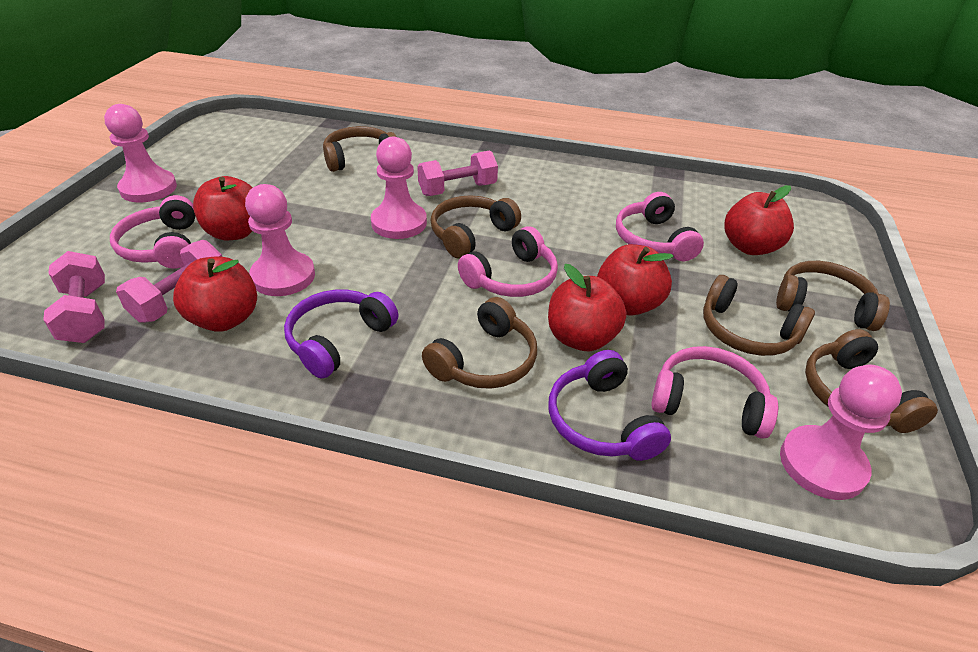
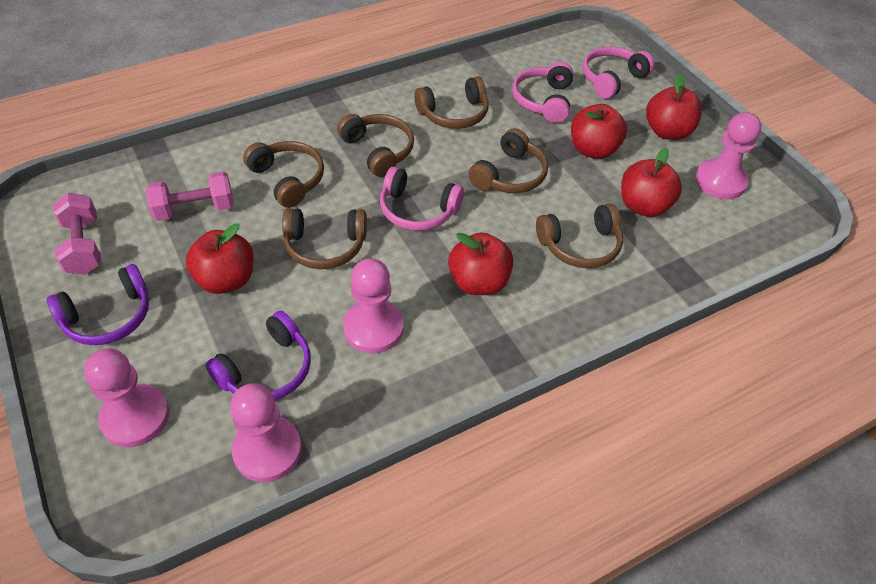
pink dumbbell: 3 -> 2
pink headphones: 4 -> 3

